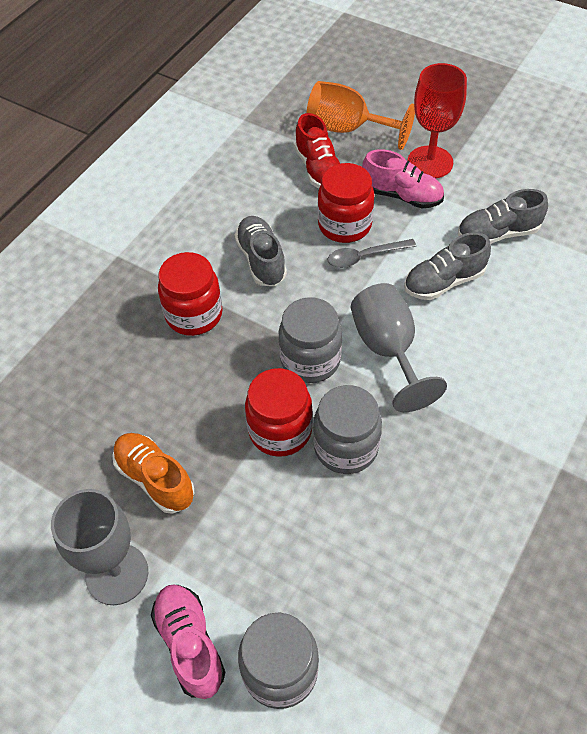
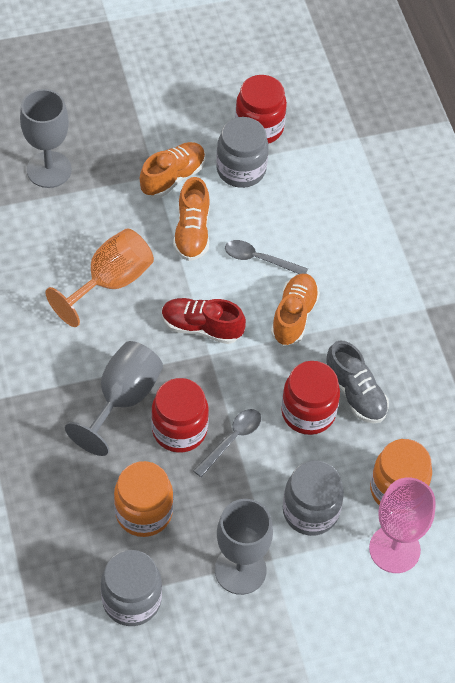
grey goblet: 2 -> 3
grey shoe: 3 -> 1
grey spoon: 1 -> 2
orange jar: 0 -> 2
orange shoe: 1 -> 3
pink goblet: 0 -> 1
pink shoe: 2 -> 0
red goblet: 1 -> 0

